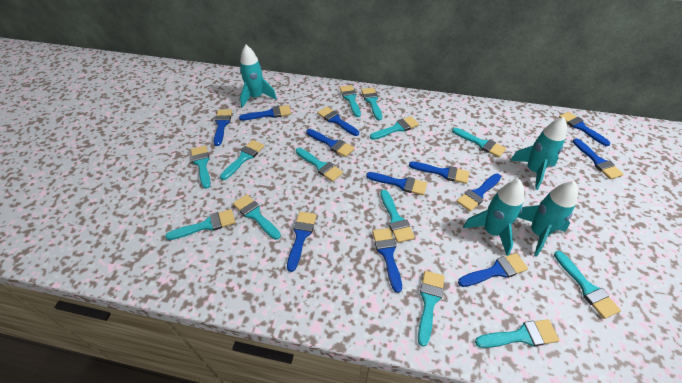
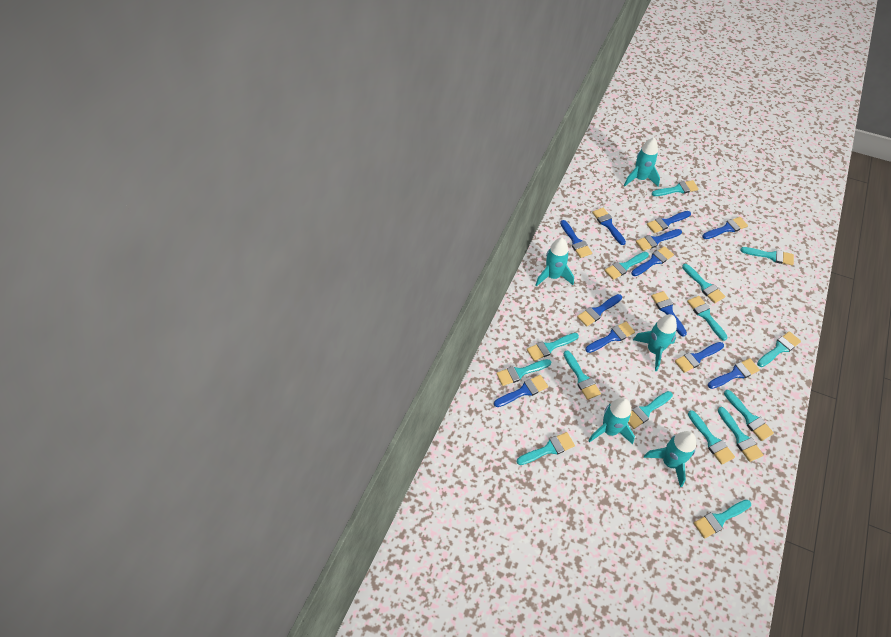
turquoise brush: 13 -> 15
turquoise rocket: 4 -> 5

